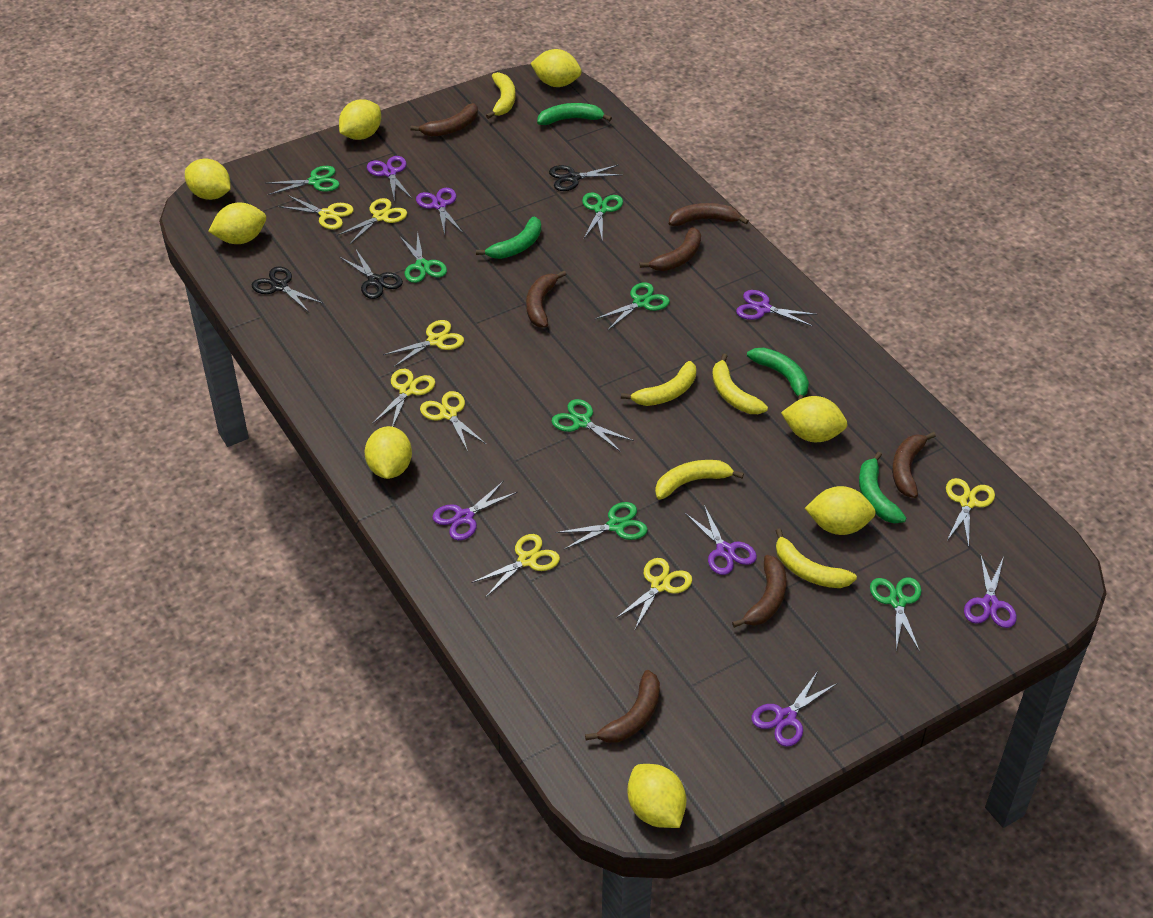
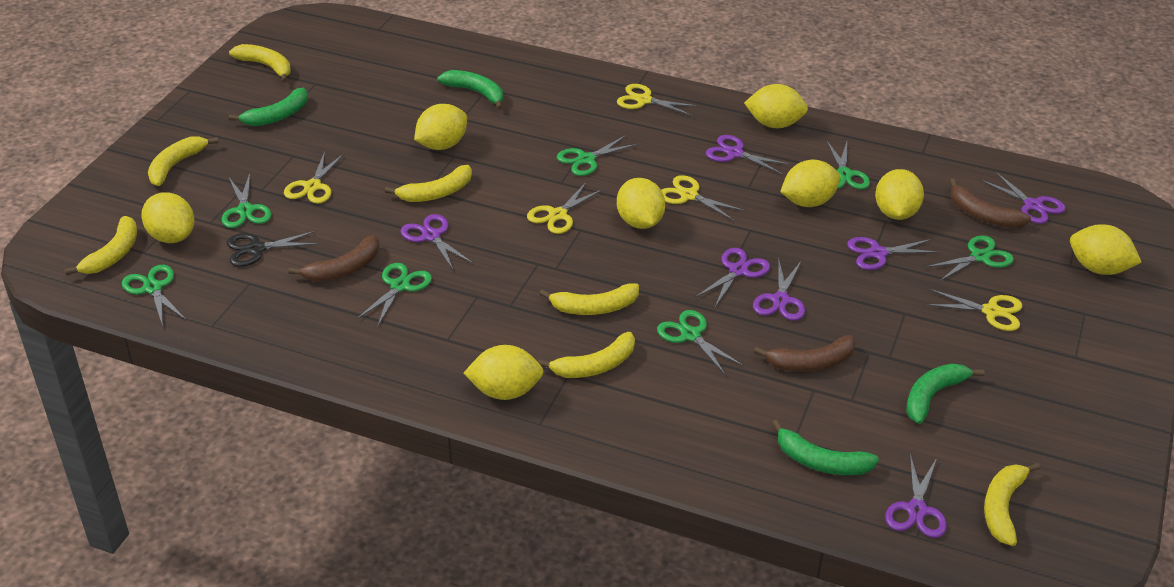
black scissors: 3 -> 1
brown banana: 7 -> 3
yellow banana: 5 -> 7
yellow scissors: 8 -> 5

